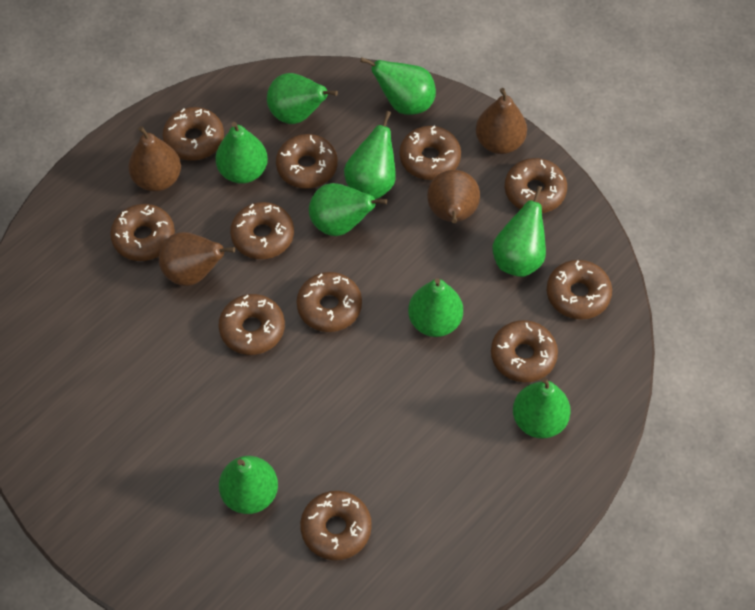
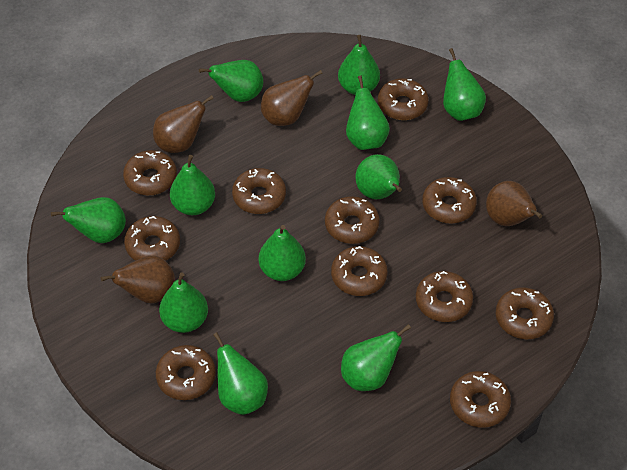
green pear: 9 -> 11

